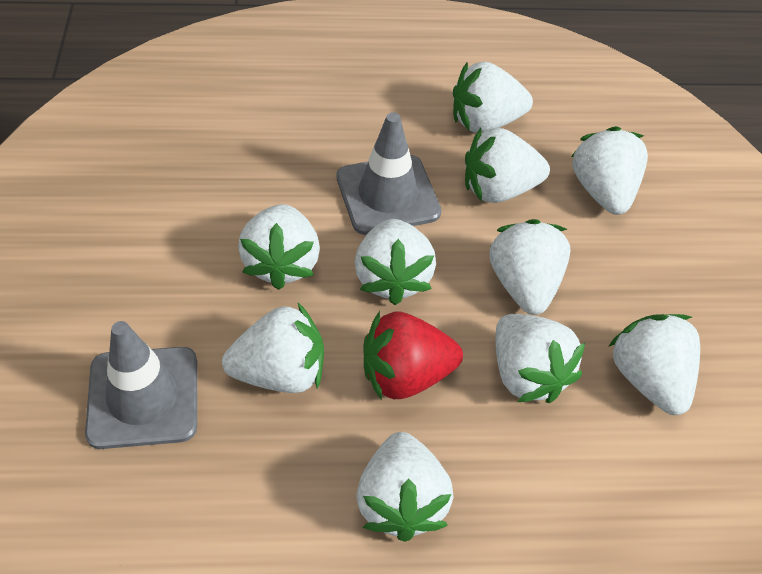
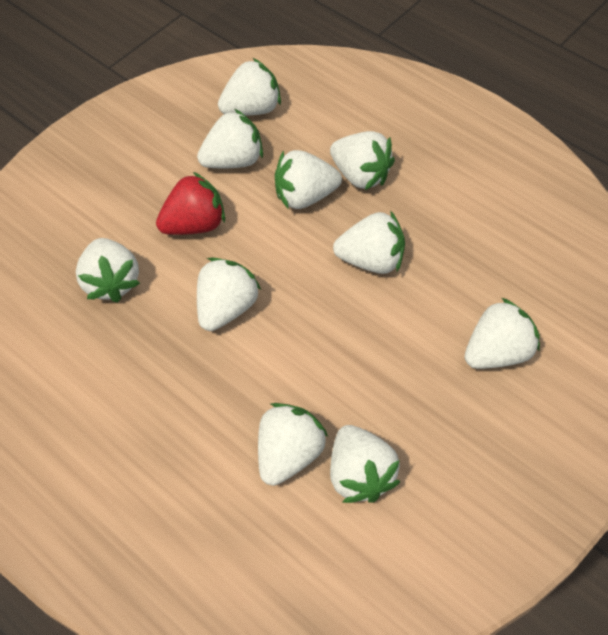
grey traffic cone: 2 -> 0

